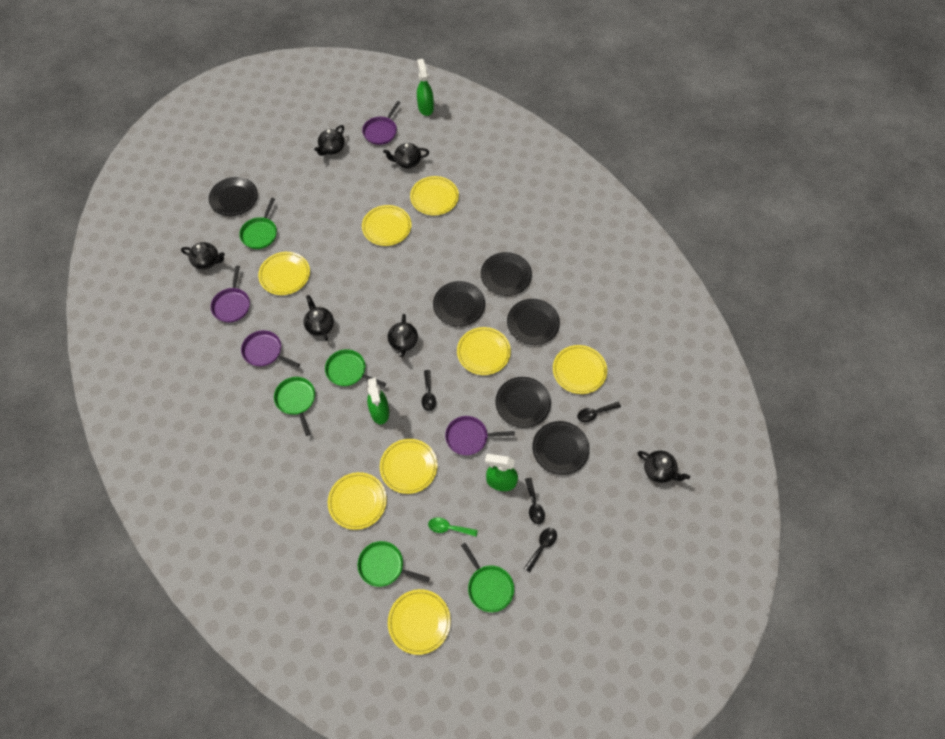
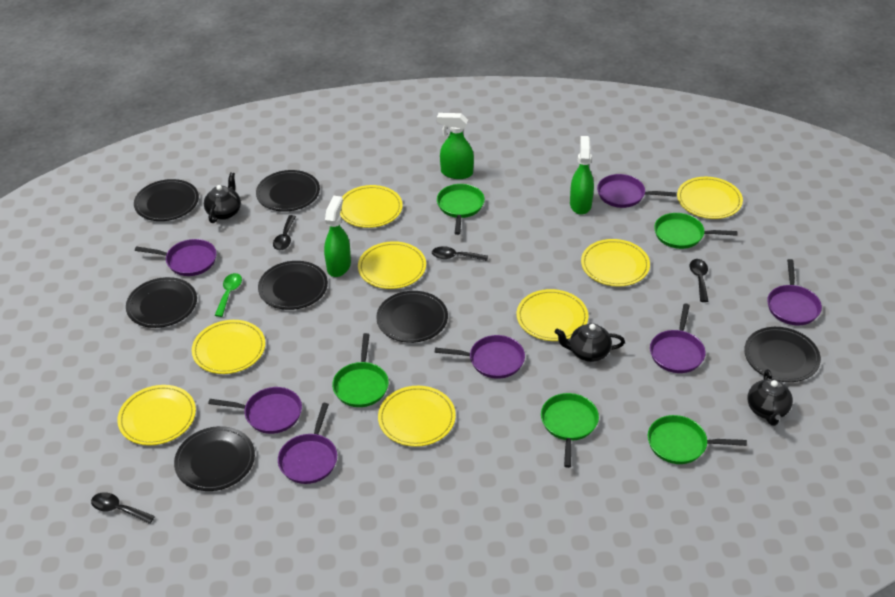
black plate: 6 -> 7
black teapot: 6 -> 3
purple pan: 4 -> 7

